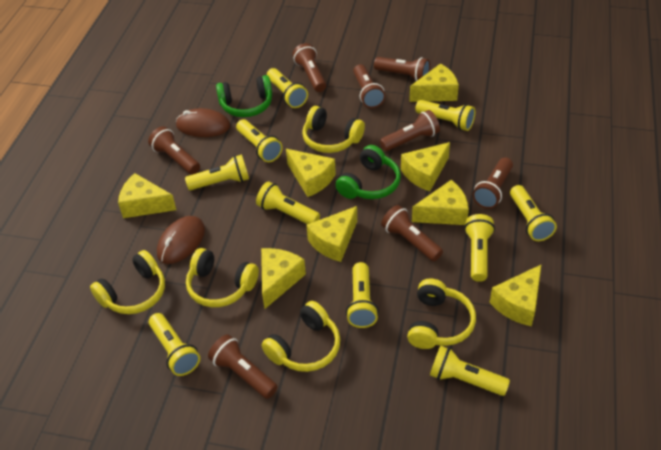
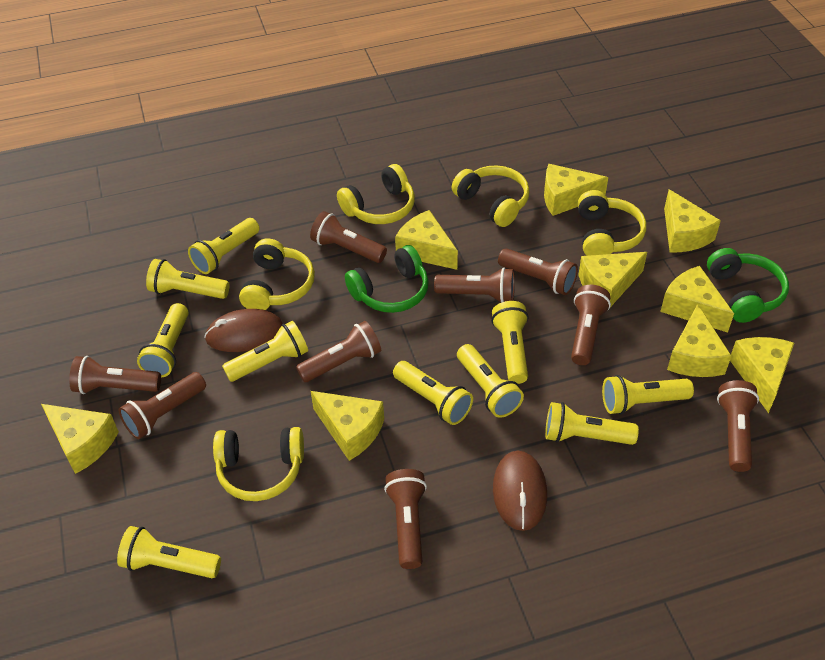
brown flashlight: 8 -> 9
yellow cheese: 8 -> 9

